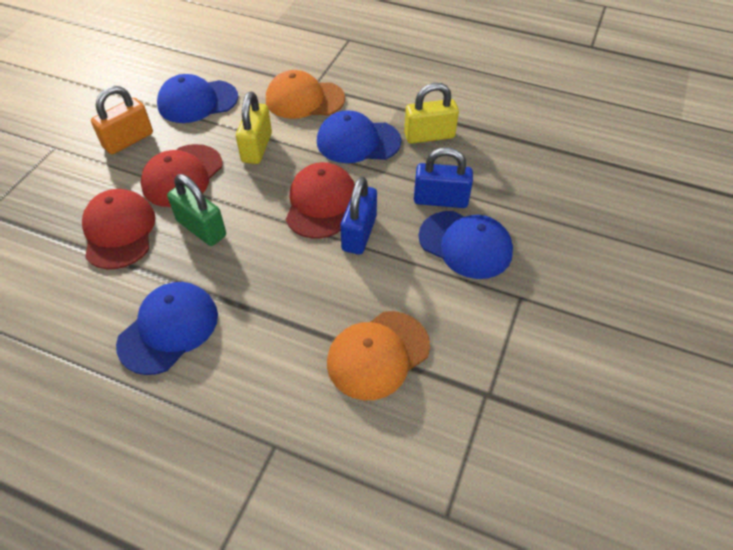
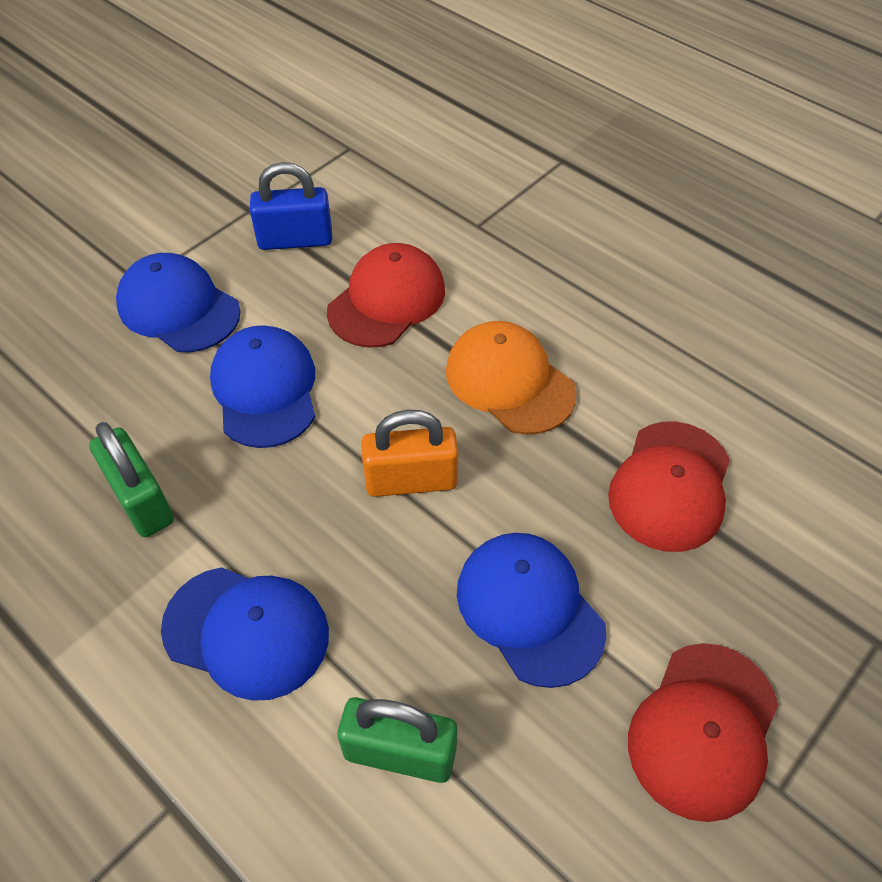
blue padlock: 2 -> 1
green padlock: 1 -> 2
orange cap: 2 -> 1
yellow padlock: 2 -> 0

